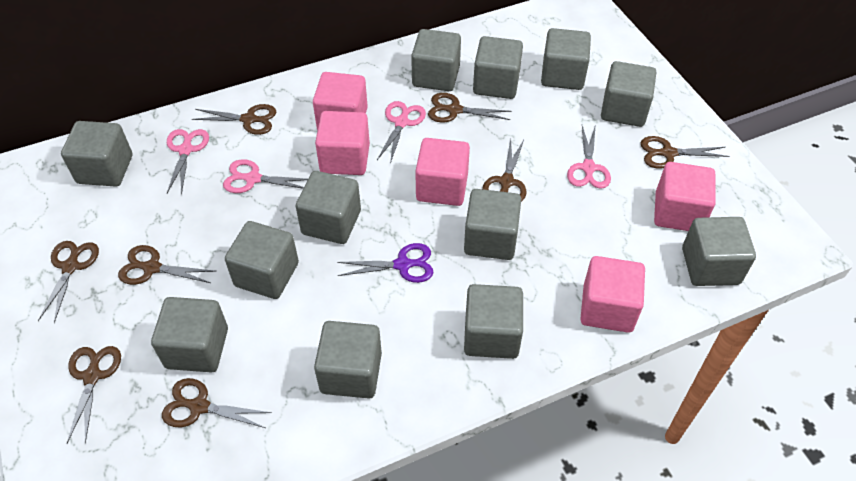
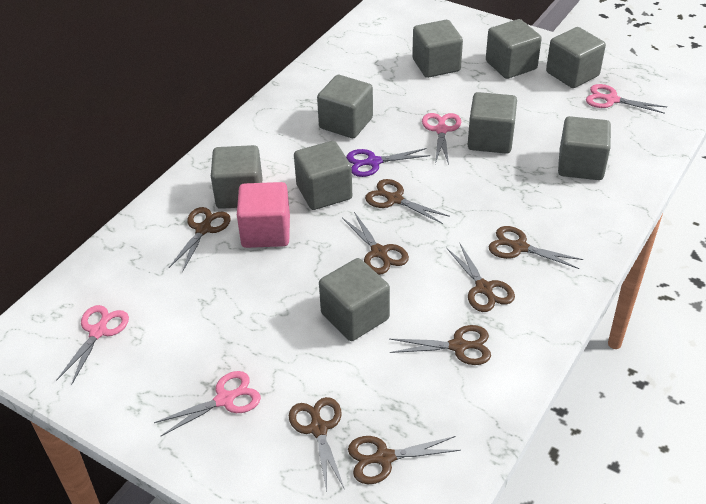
grey cube: 12 -> 9
pink cube: 5 -> 1

